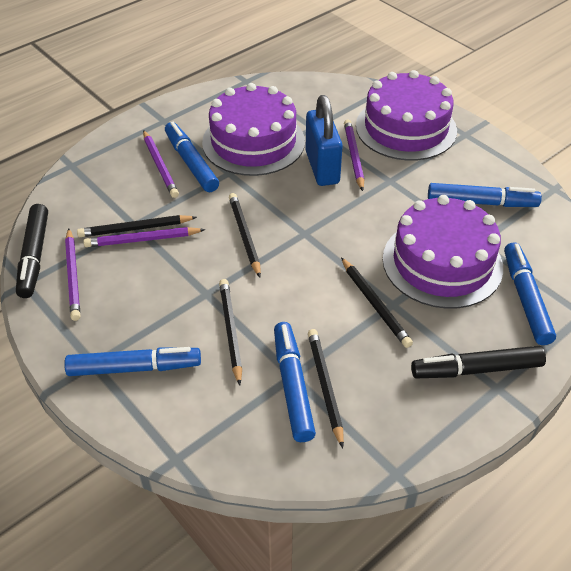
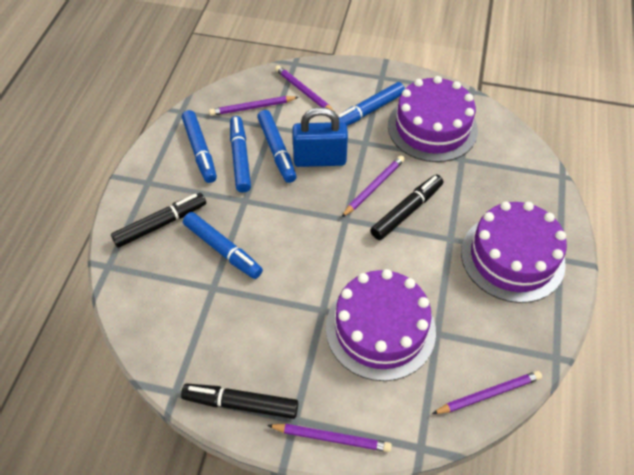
black marker: 2 -> 3
black pencil: 5 -> 0
purple pencil: 4 -> 5

